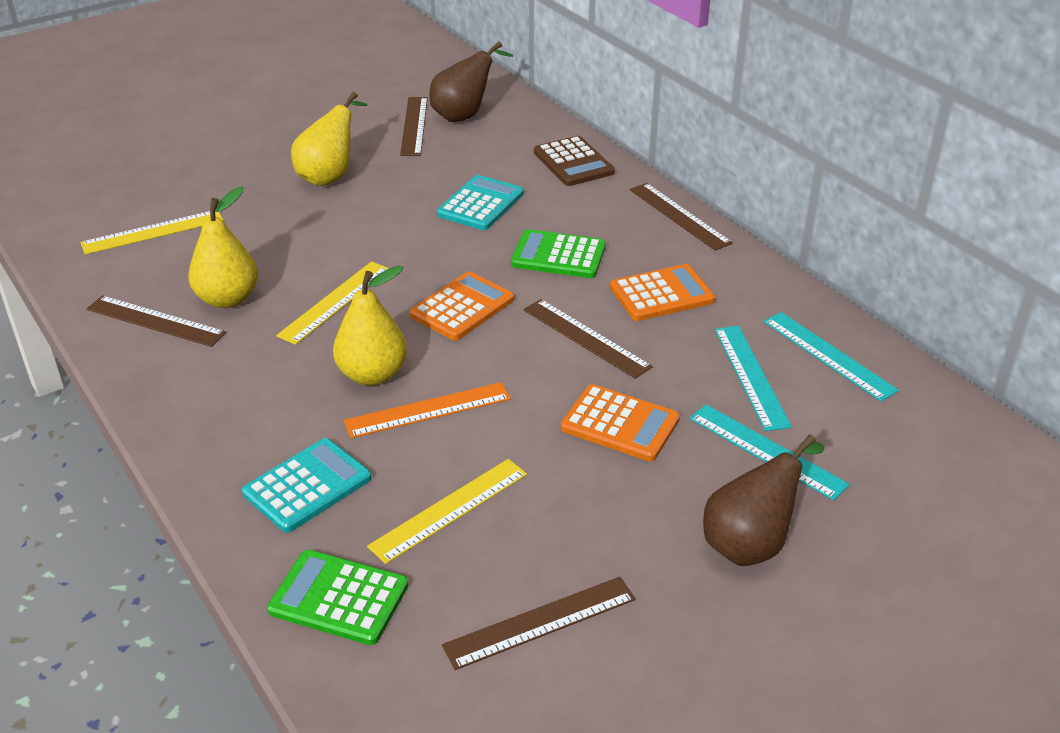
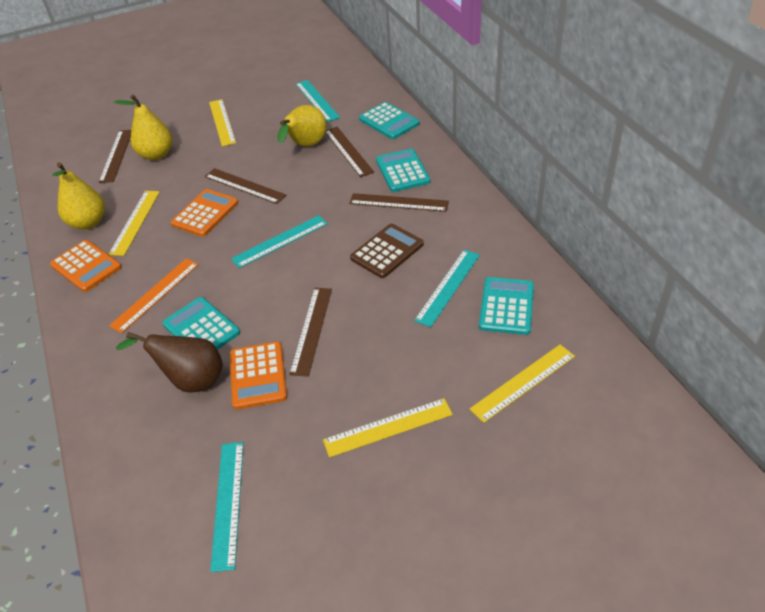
brown pear: 2 -> 1
green calculator: 2 -> 0
turquoise calculator: 2 -> 4
turquoise ruler: 3 -> 4
yellow ruler: 3 -> 4

